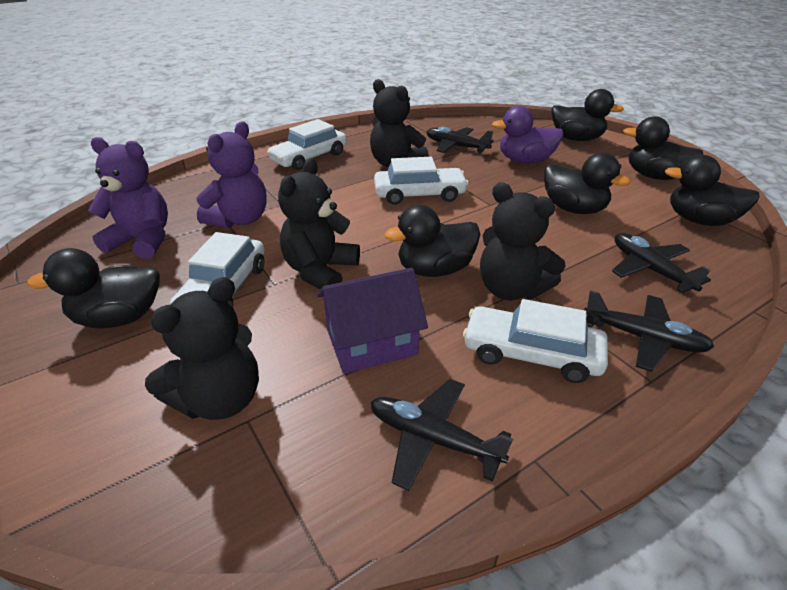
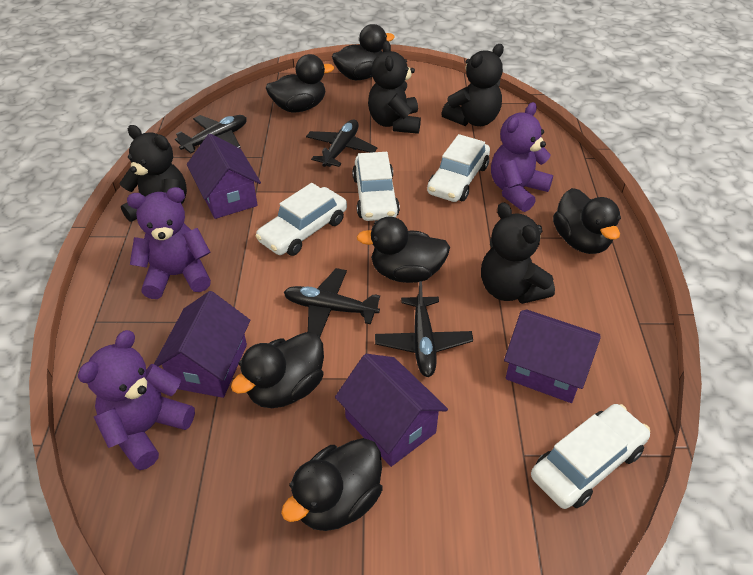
purple duck: 1 -> 0
purple house: 1 -> 4
purple teddy bear: 2 -> 3

